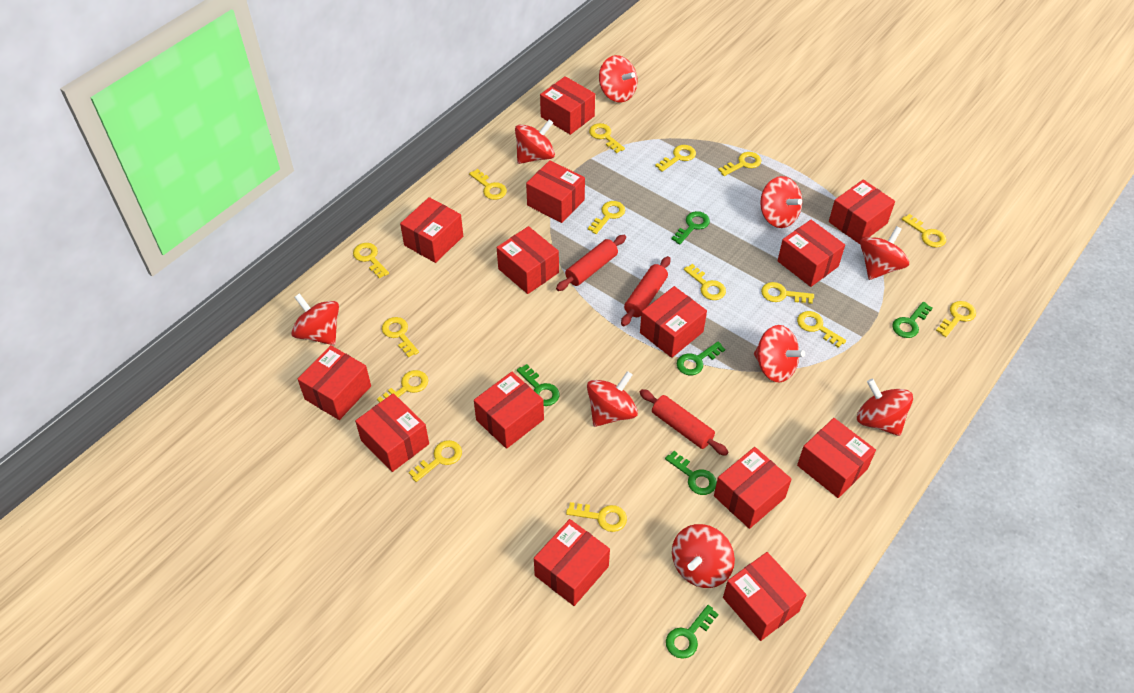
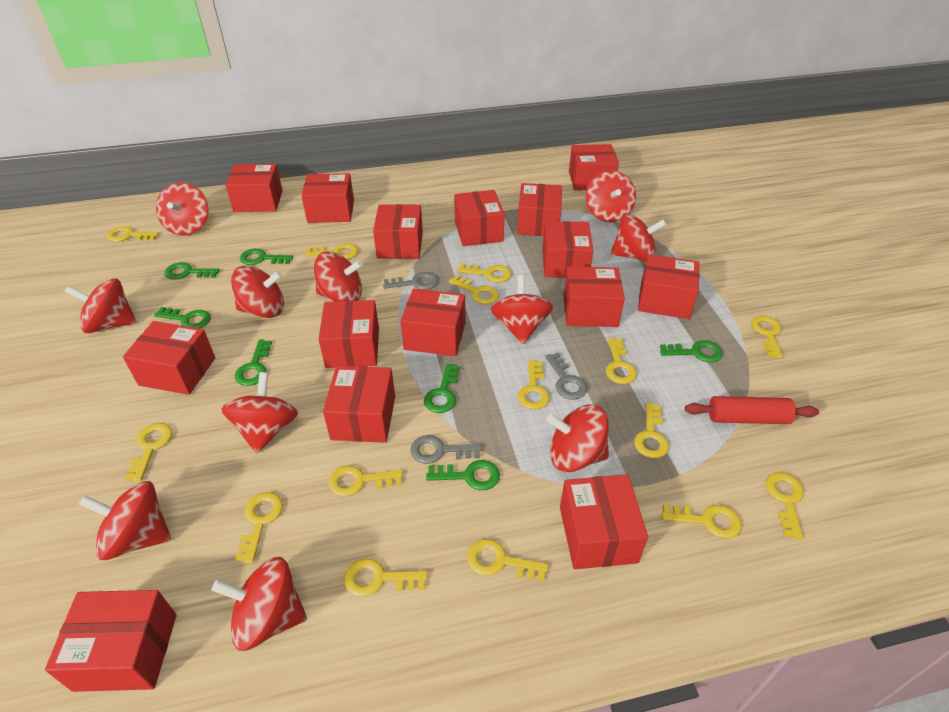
green key: 6 -> 7
grey key: 0 -> 3
red box: 14 -> 15
red rolling pin: 3 -> 1
red spinning top: 9 -> 11

